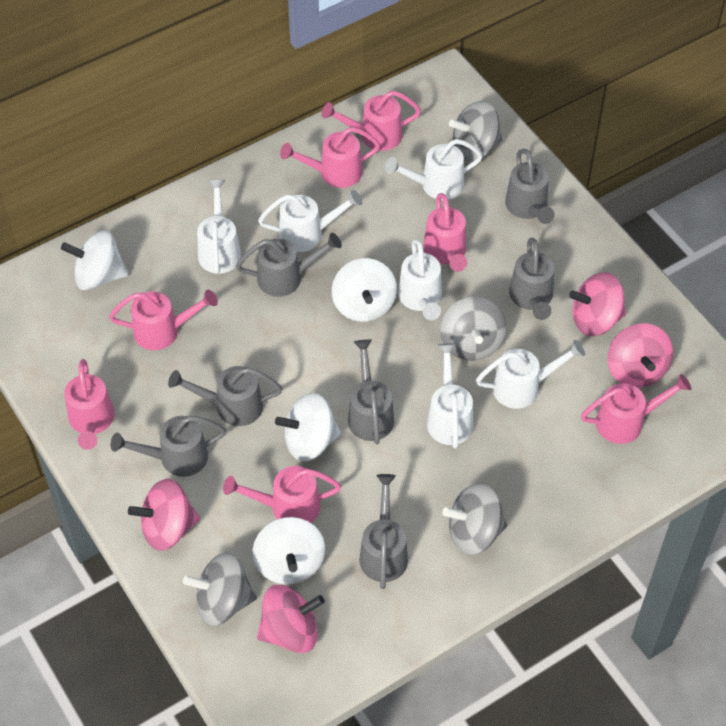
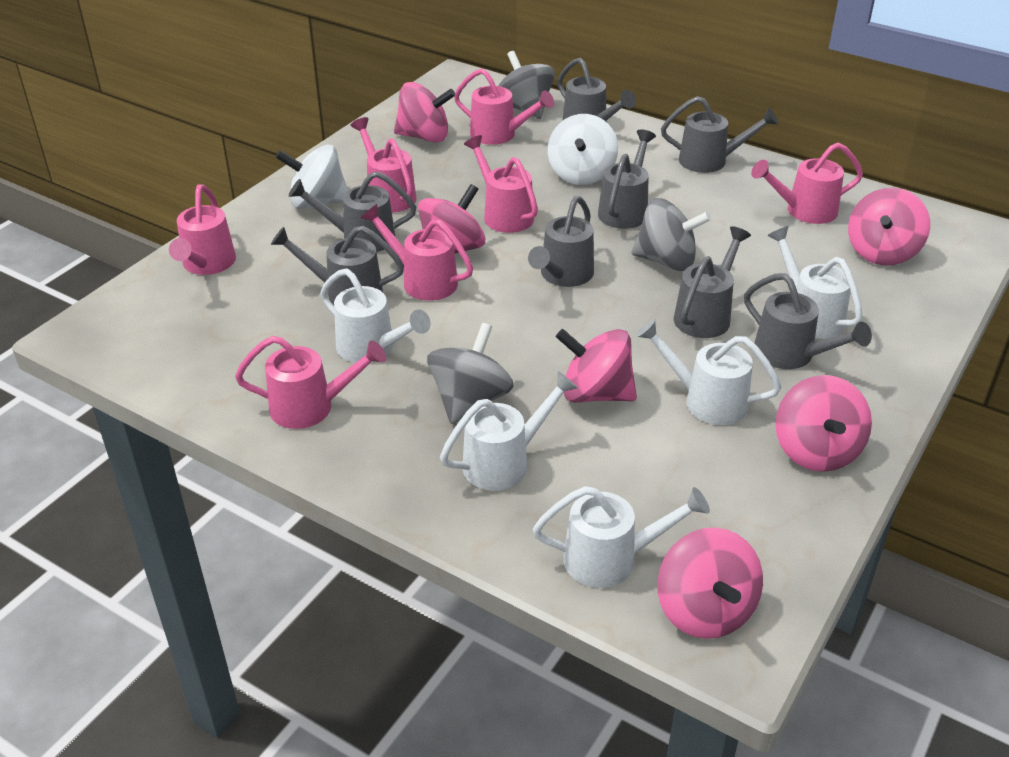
grey spinning top: 4 -> 3
grey watering can: 7 -> 8
pink spinning top: 4 -> 6
white spinning top: 4 -> 2
white watering can: 6 -> 5

